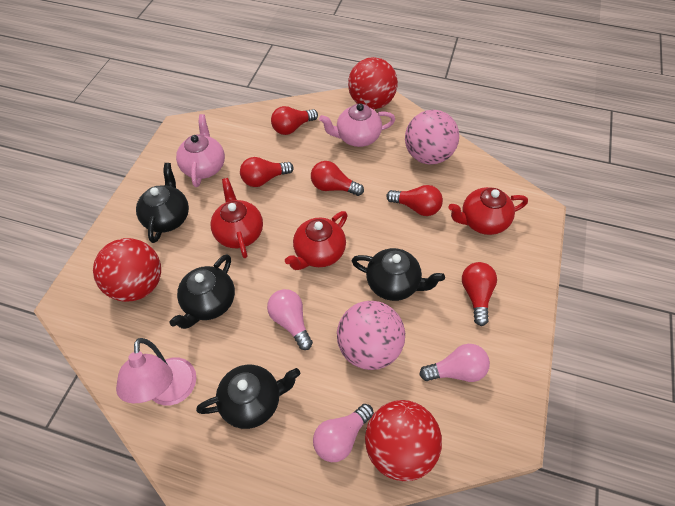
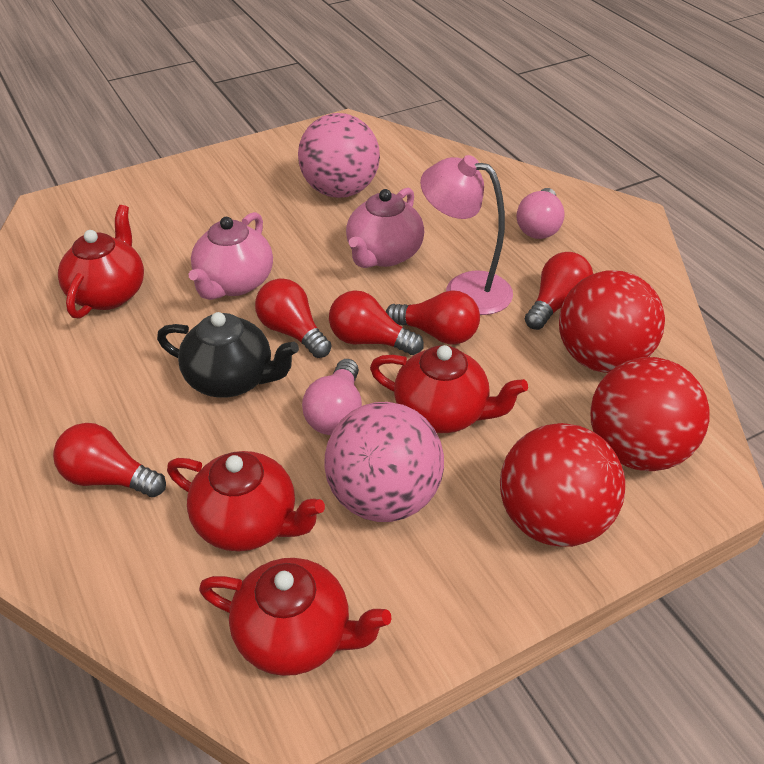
black teapot: 4 -> 1
pink light bulb: 3 -> 2
red teapot: 3 -> 4

